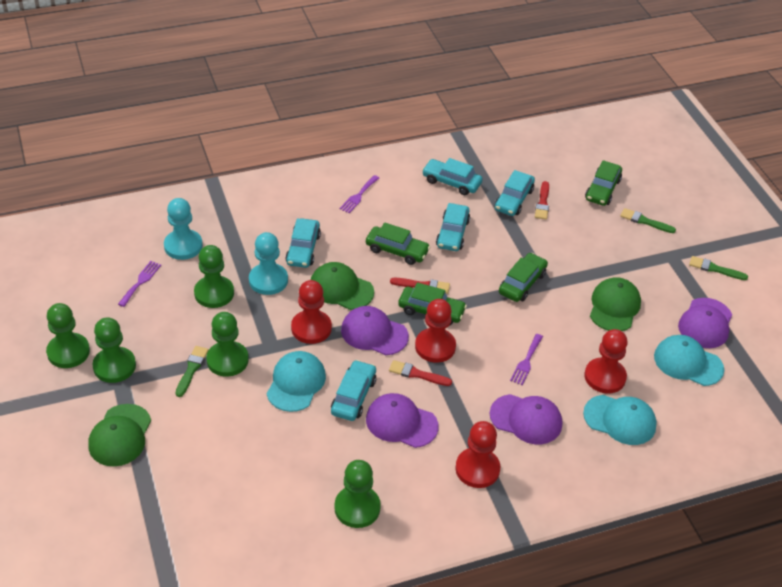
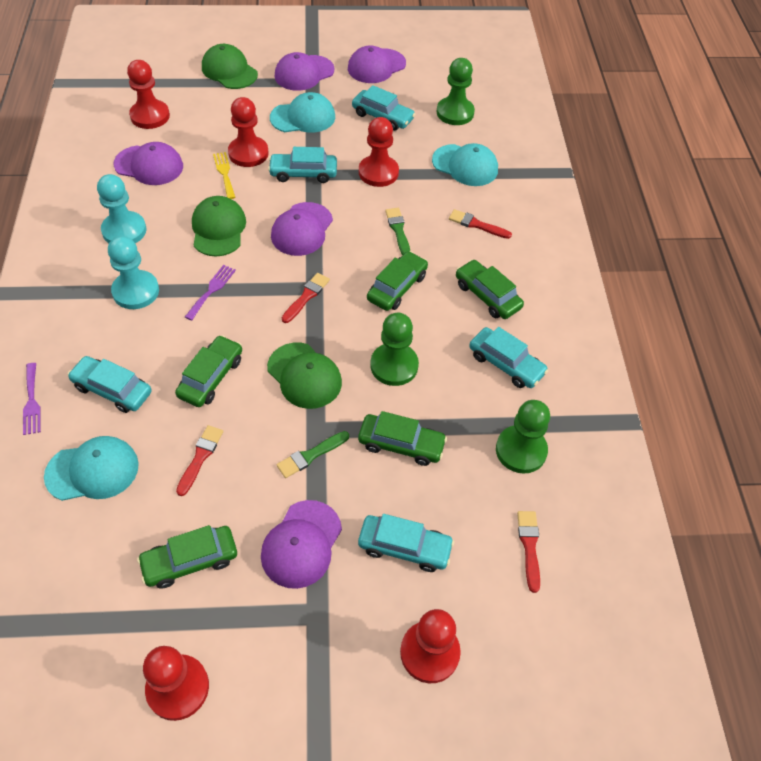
green brush: 3 -> 2
green car: 4 -> 5
green pawn: 5 -> 3
purple cap: 4 -> 5
purple fork: 3 -> 2
red brush: 3 -> 4
red pawn: 4 -> 5
yellow fork: 0 -> 1

